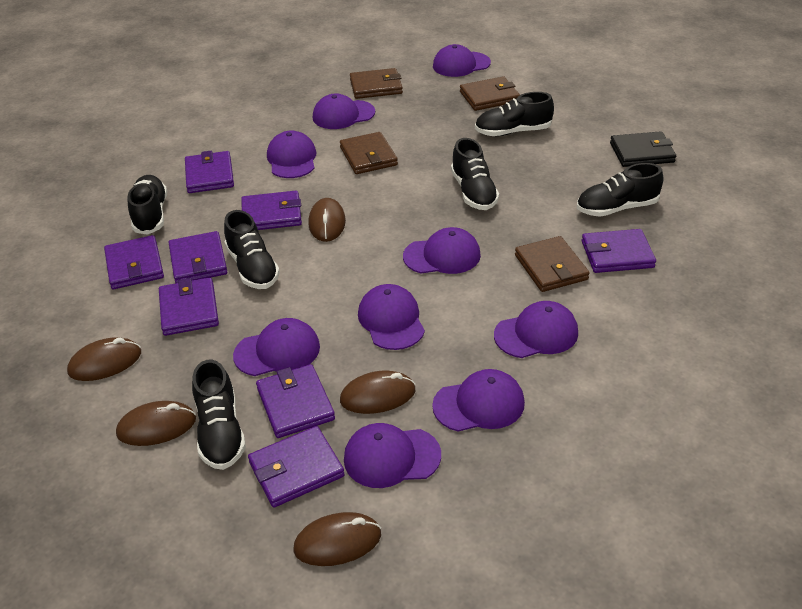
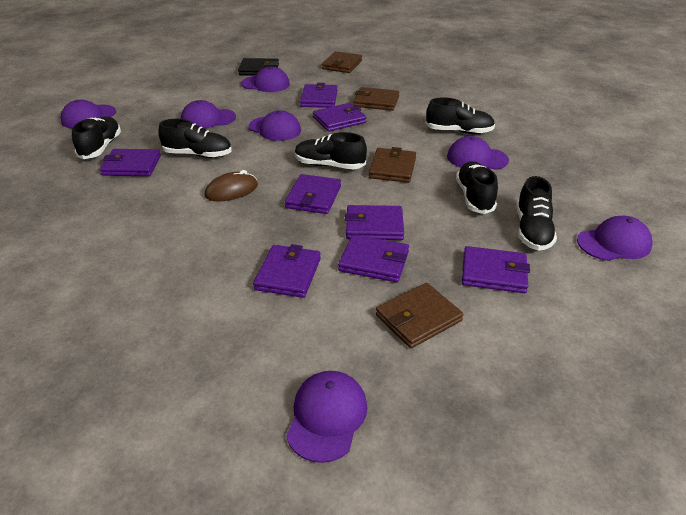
brown mouse: 5 -> 1
purple cap: 9 -> 7

